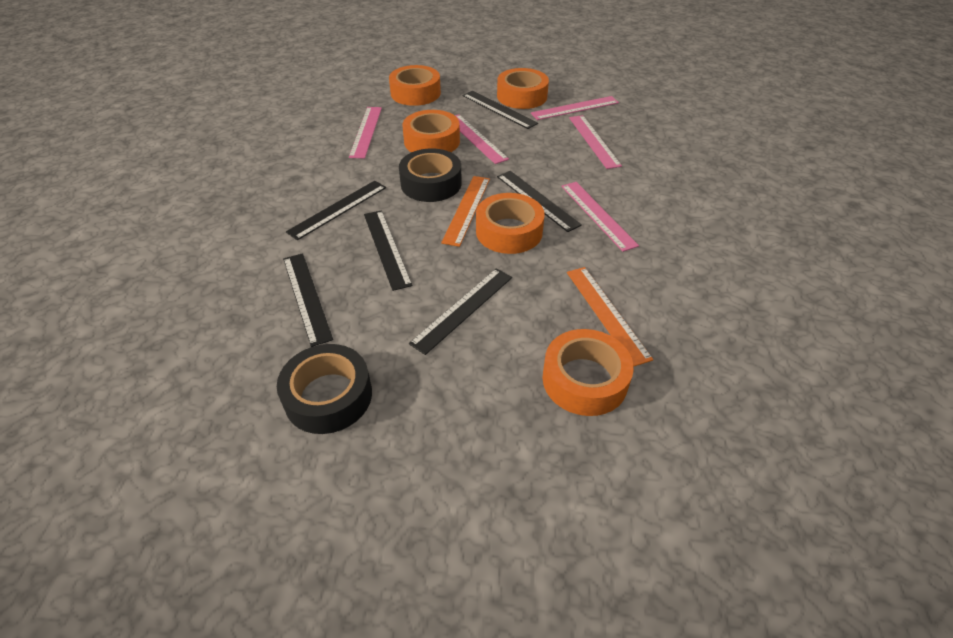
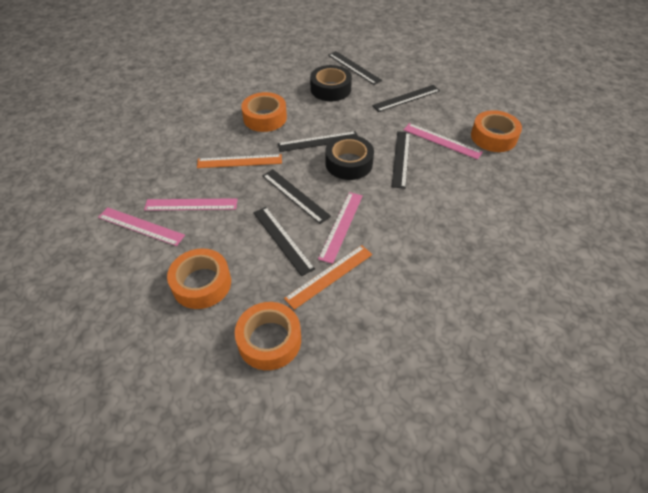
orange tape: 5 -> 4
pink ruler: 5 -> 4

